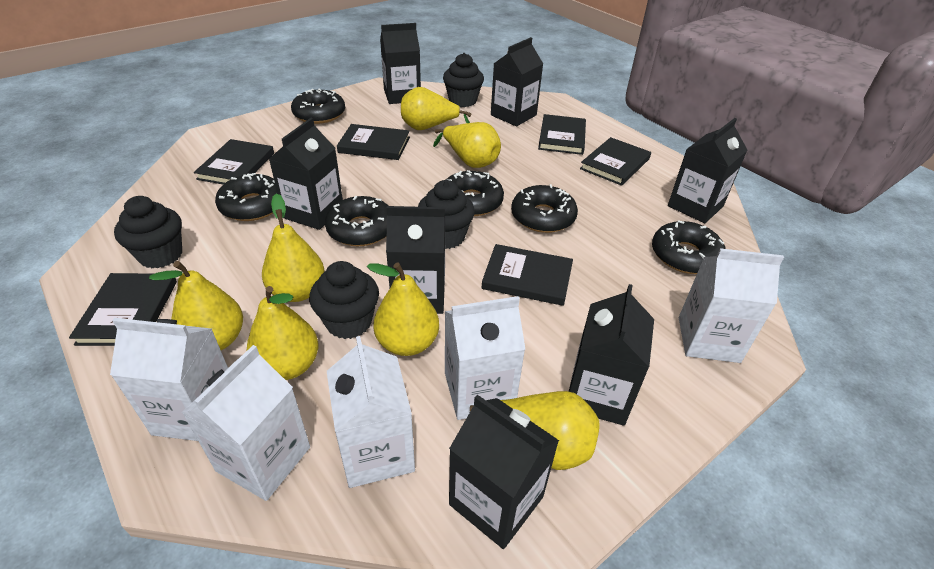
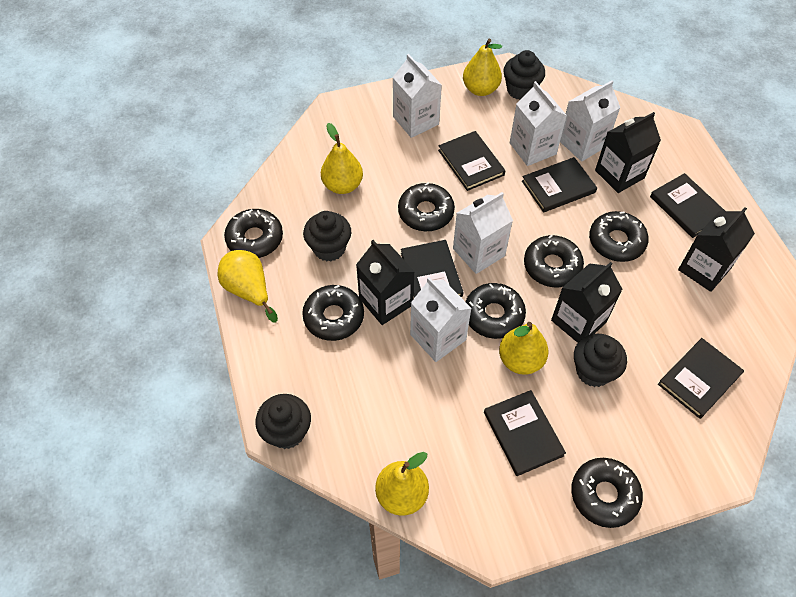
black carton: 7 -> 4
black donut: 6 -> 7
yellow pear: 7 -> 5

